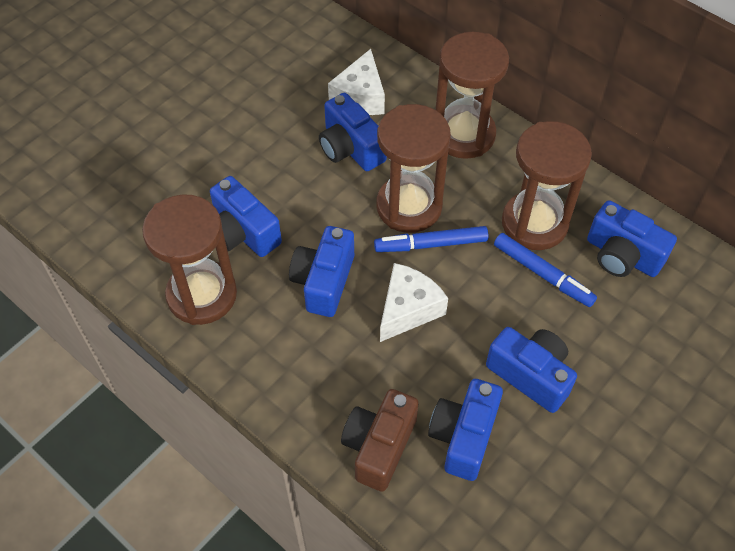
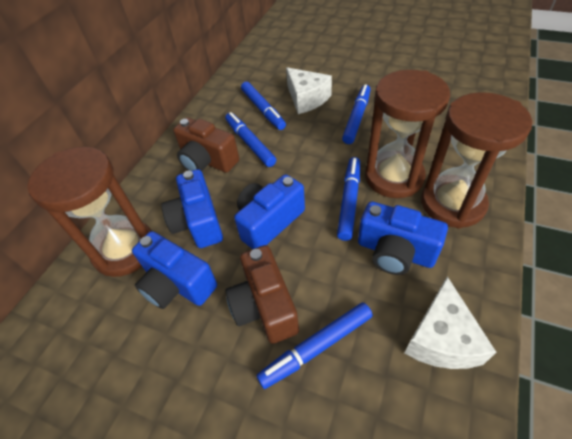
blue camera: 6 -> 4
blue marker: 2 -> 5
brown camera: 1 -> 2
brown hourglass: 4 -> 3

